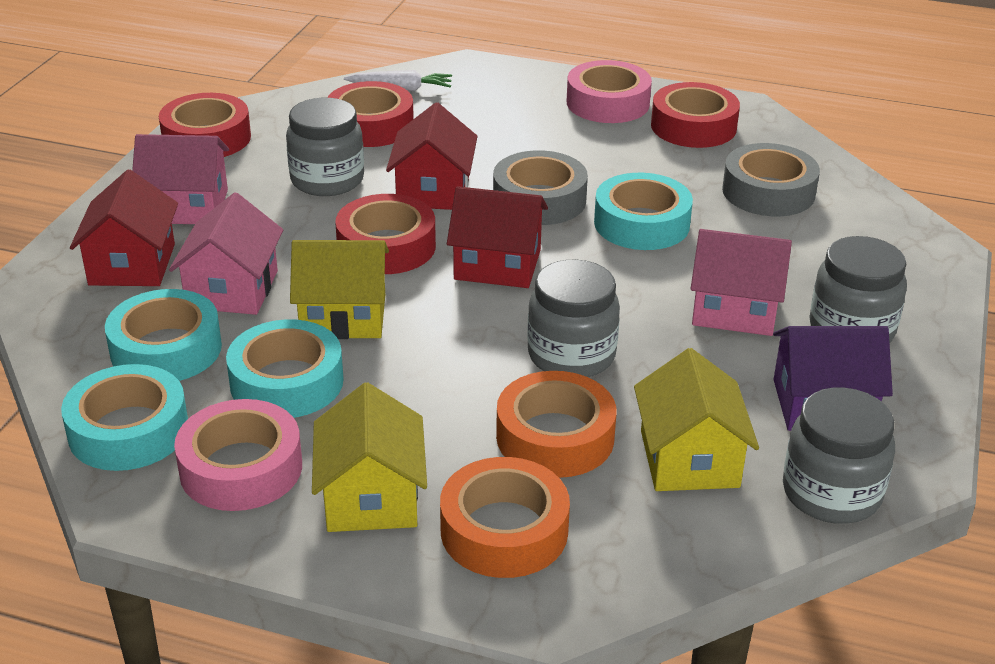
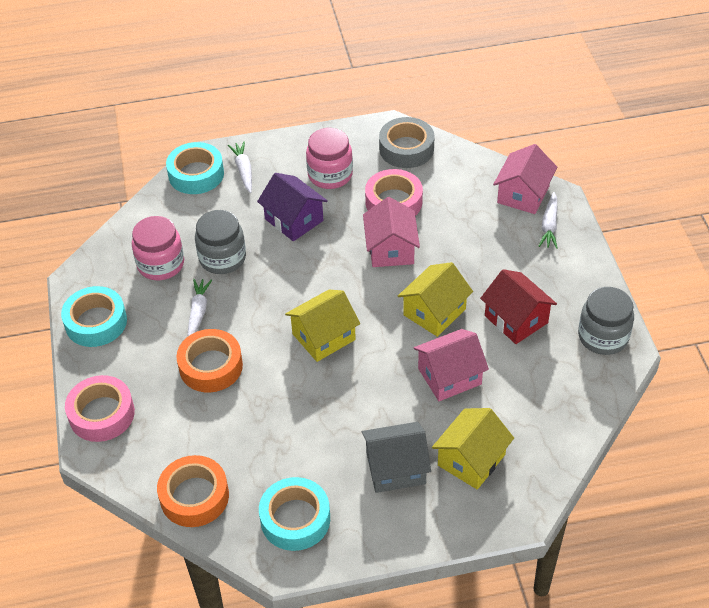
grey house: 0 -> 1
grey jar: 4 -> 2
grey tape: 2 -> 1
pink jar: 0 -> 2
red house: 3 -> 1
red tape: 4 -> 0
turquoise tape: 4 -> 3
white carrot: 1 -> 3

